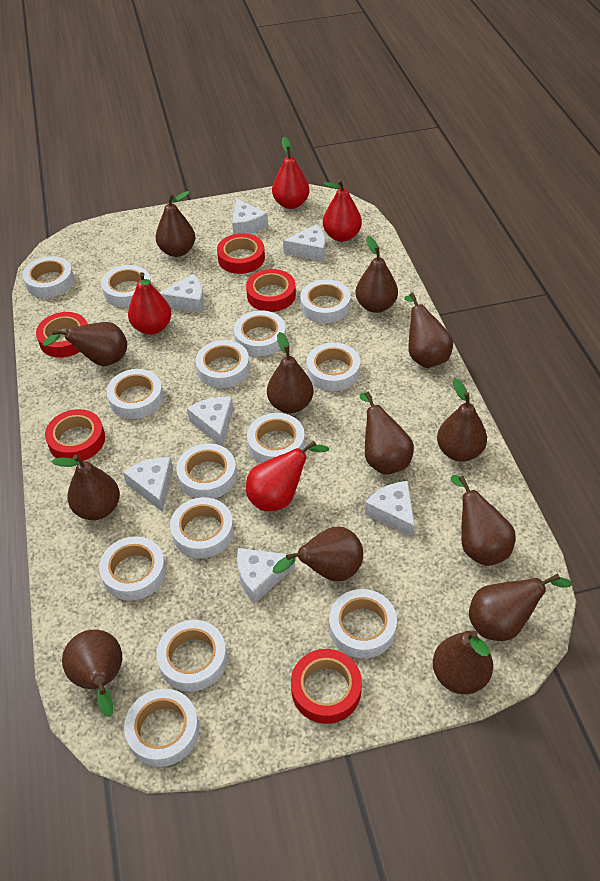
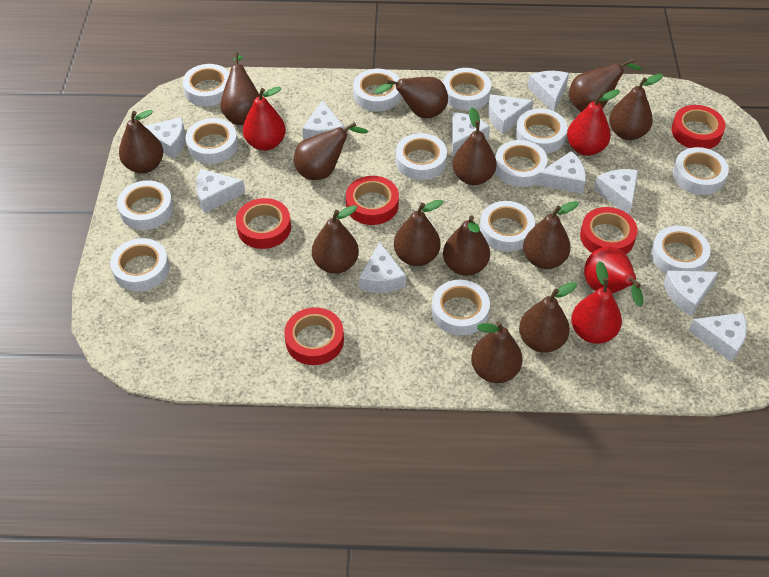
white cheese: 7 -> 11
white tape: 14 -> 13

